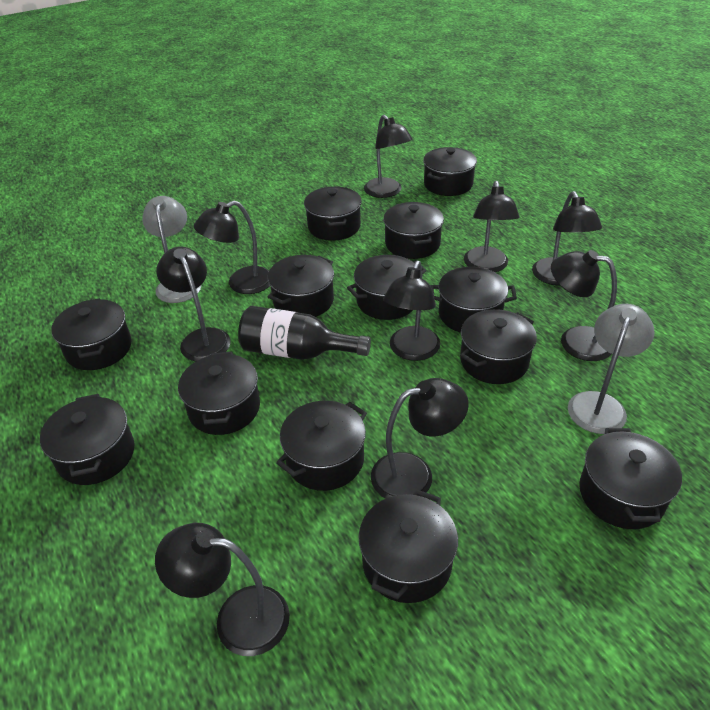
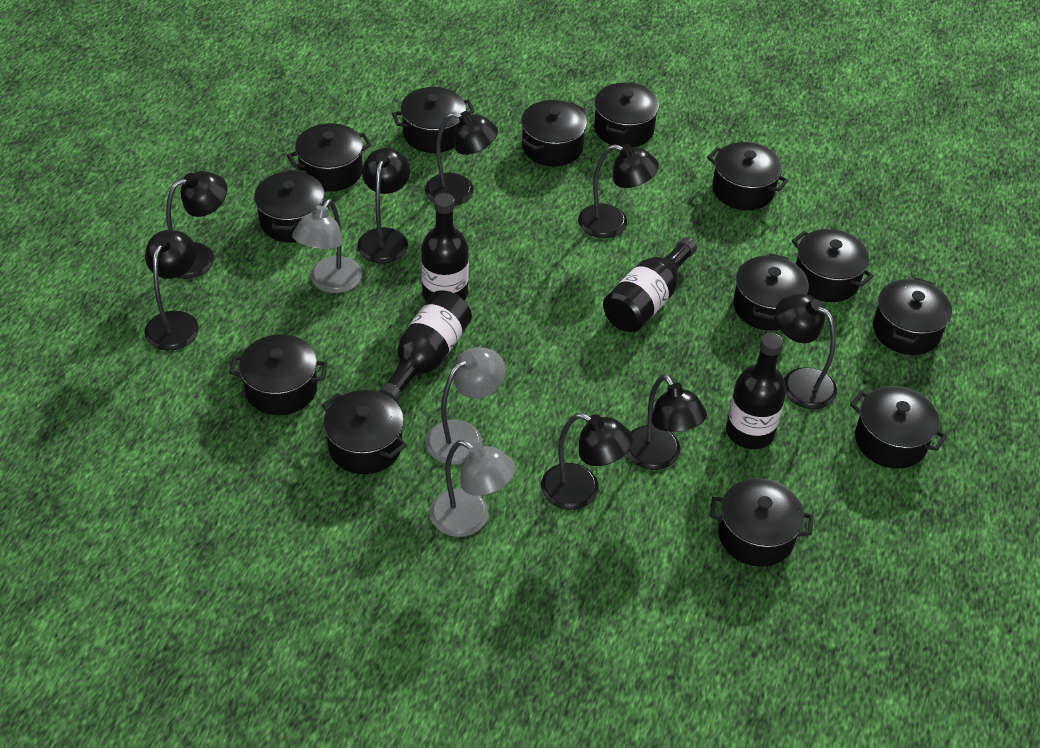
black bottle: 1 -> 4
black lamp: 9 -> 8
grey lamp: 2 -> 3

